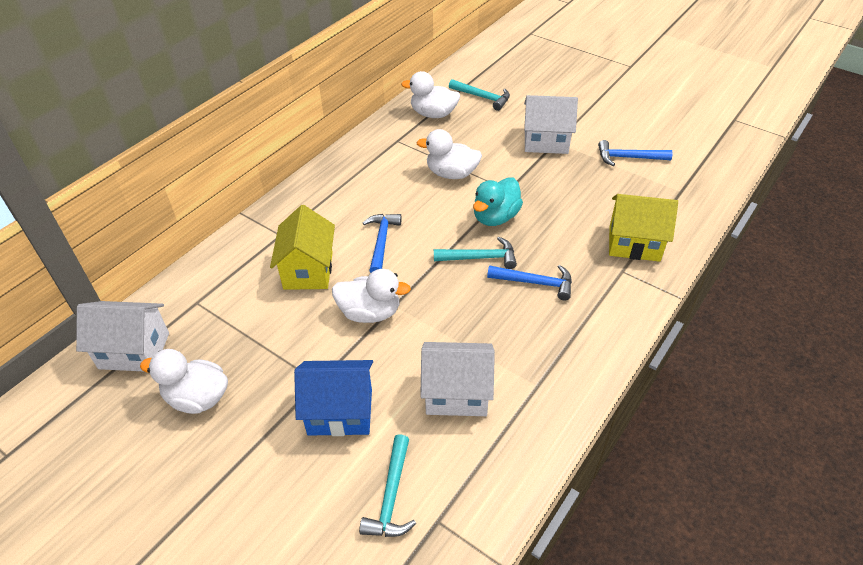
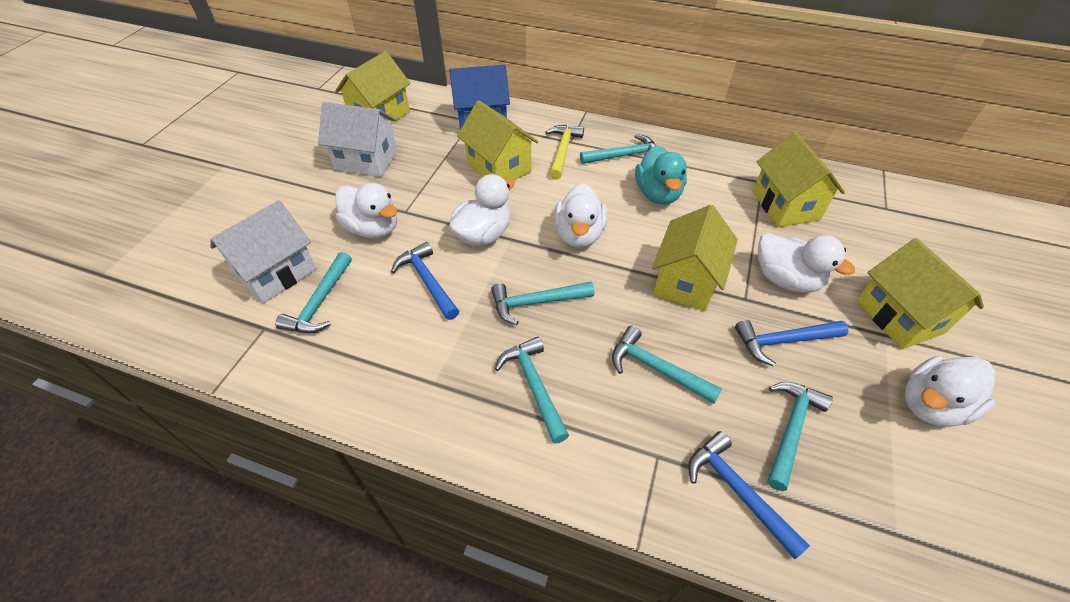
turquoise hammer: 3 -> 6
white duck: 4 -> 5
white house: 3 -> 2
yellow hammer: 0 -> 1
yellow house: 2 -> 5

